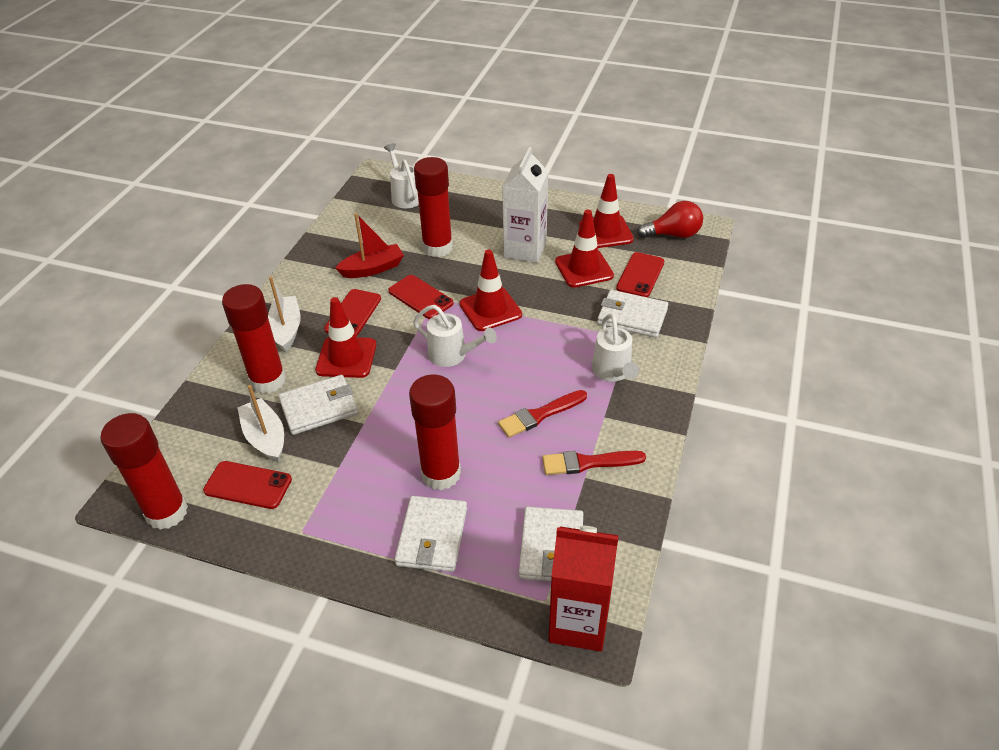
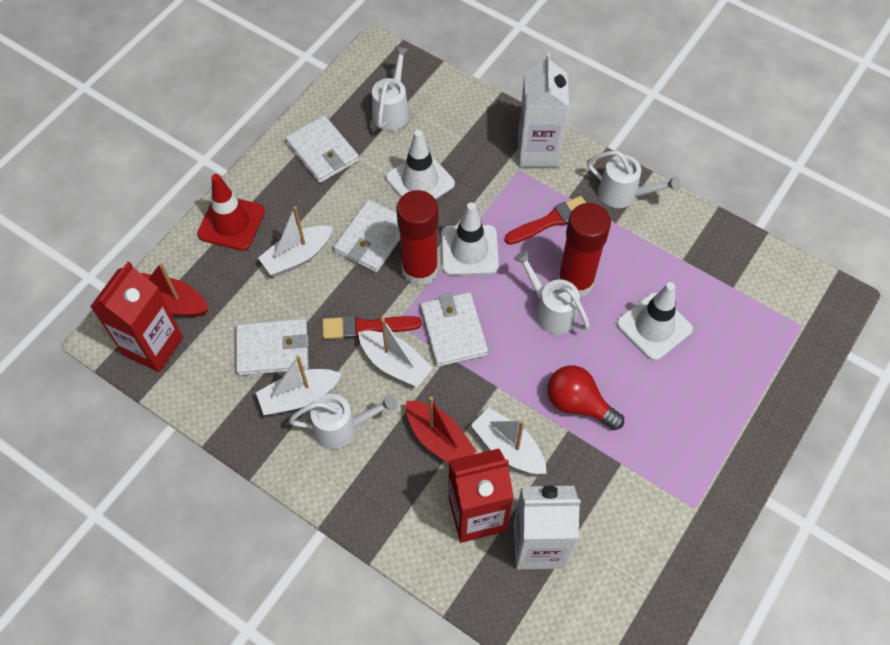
red boat: 1 -> 2
red carton: 1 -> 2
red glue stick: 4 -> 2
red phone: 4 -> 0
red traffic cone: 4 -> 1
white boat: 2 -> 4
white carton: 1 -> 2
white traffic cone: 0 -> 3
white watering can: 3 -> 4

